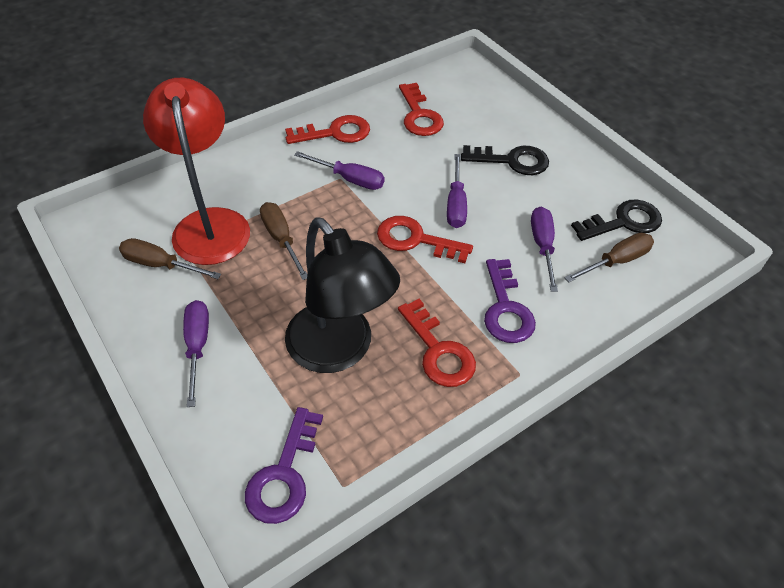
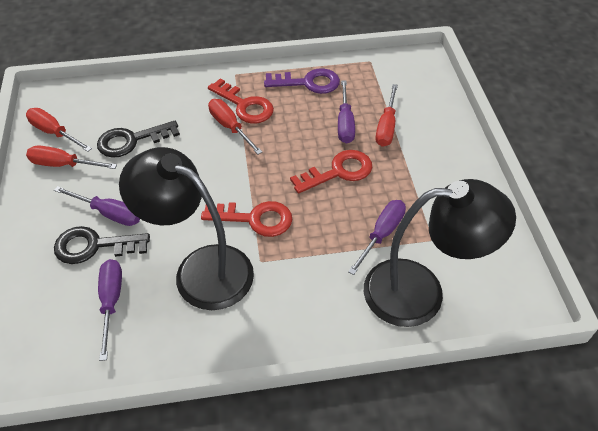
black lamp: 1 -> 2
brown screwdriver: 3 -> 0
purple key: 2 -> 1
red key: 4 -> 3
red lamp: 1 -> 0
red screwdriver: 0 -> 4

